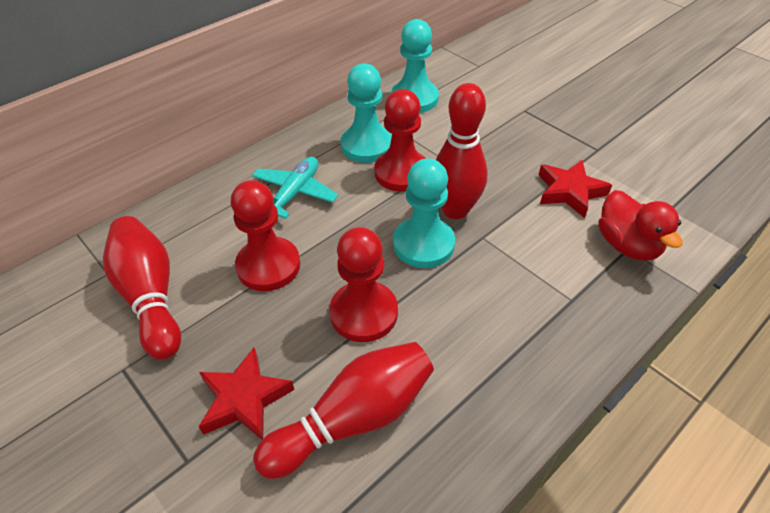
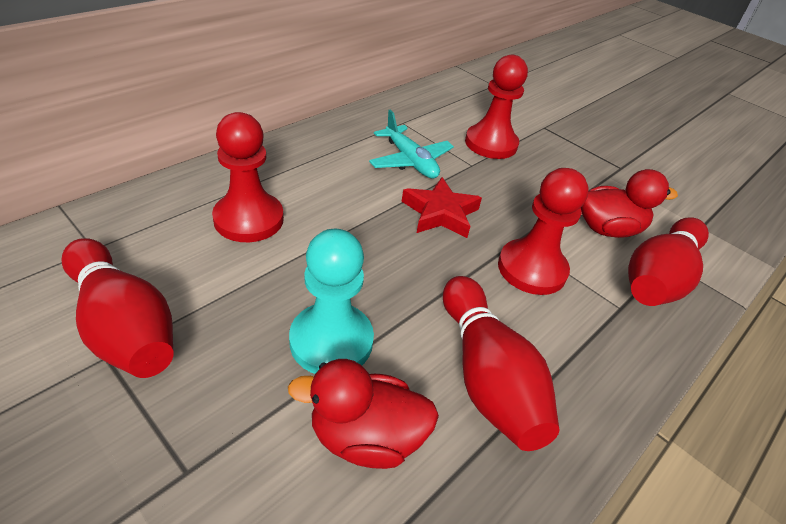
red duck: 1 -> 2
red star: 2 -> 1
turquoise pawn: 3 -> 1

